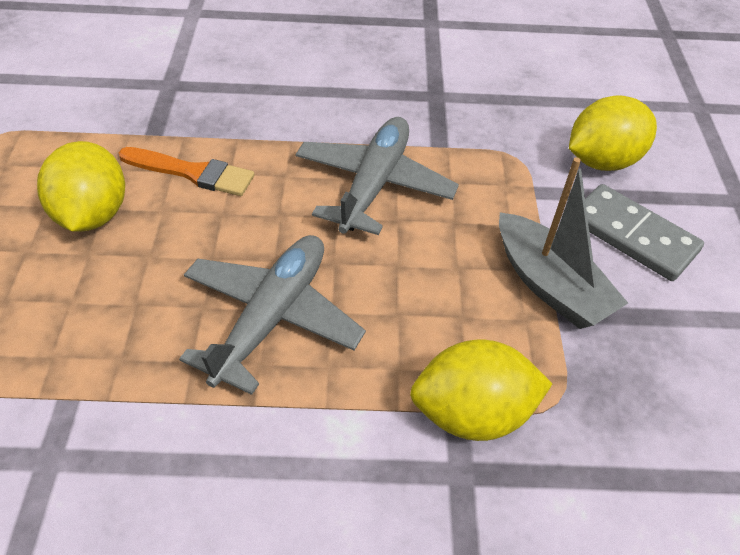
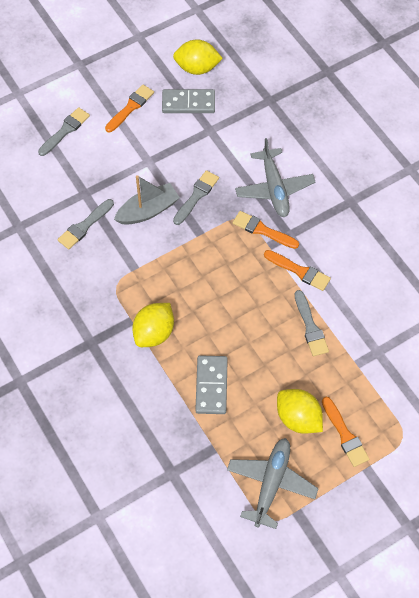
grey brush: 0 -> 4
grey domino: 1 -> 2
orange brush: 1 -> 4

